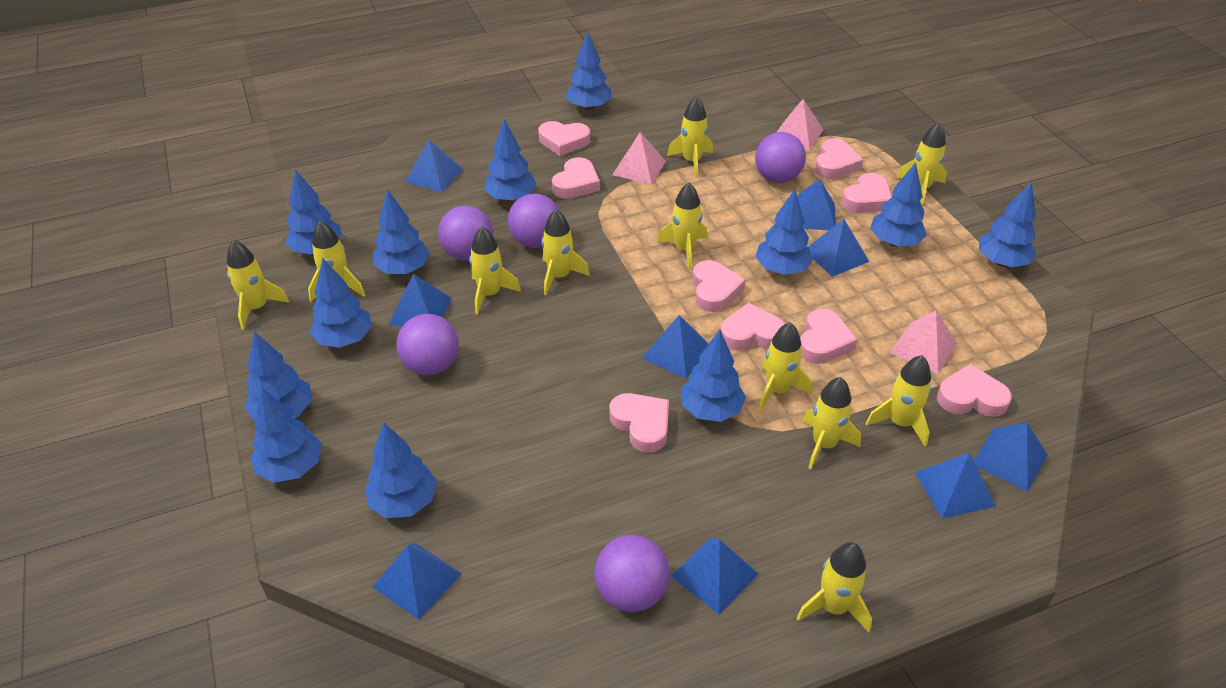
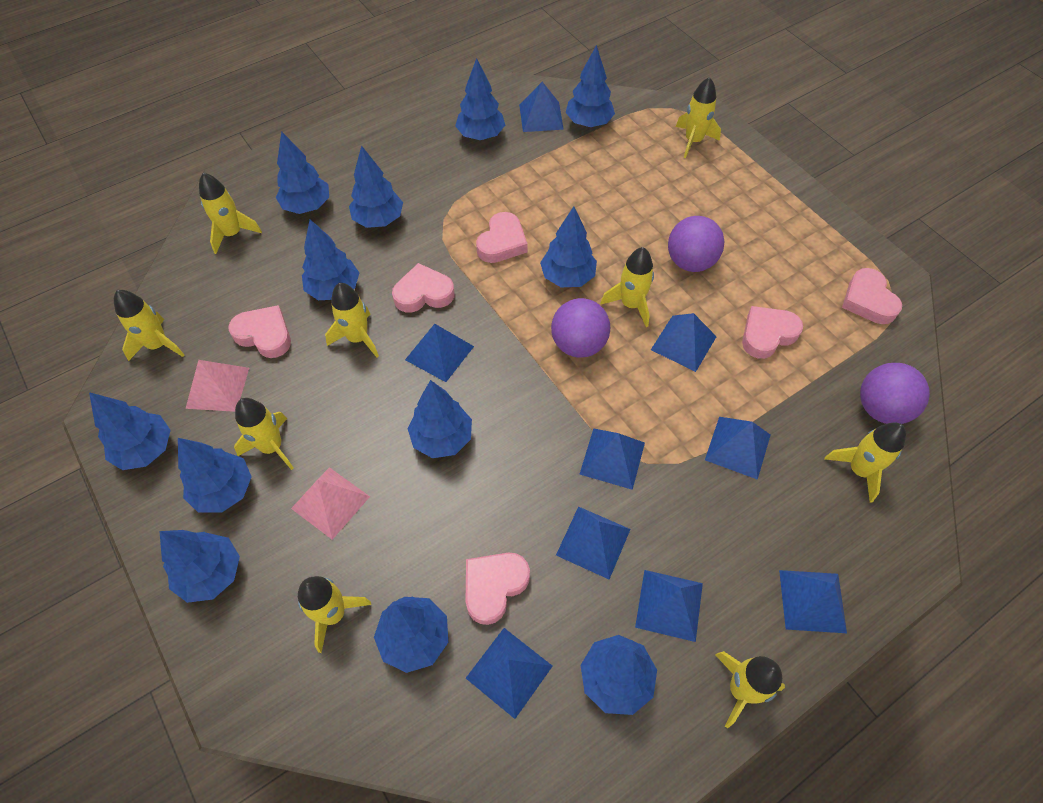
pink heart: 9 -> 6
pink pyramid: 3 -> 2
purple ball: 5 -> 3
yellow rocket: 11 -> 9

